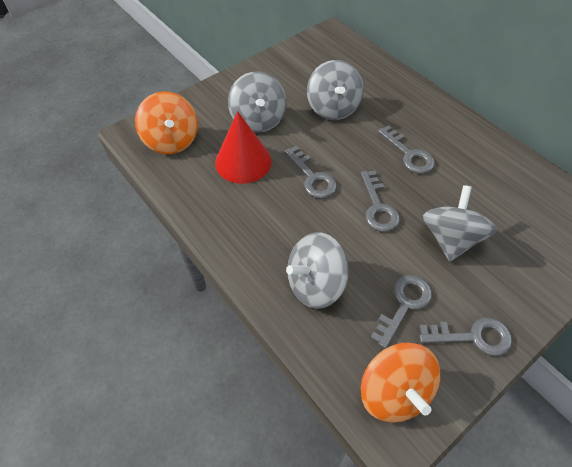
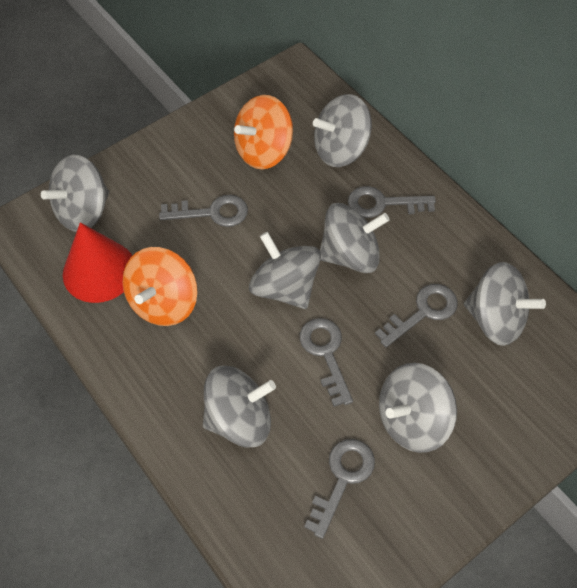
grey spinning top: 4 -> 7

